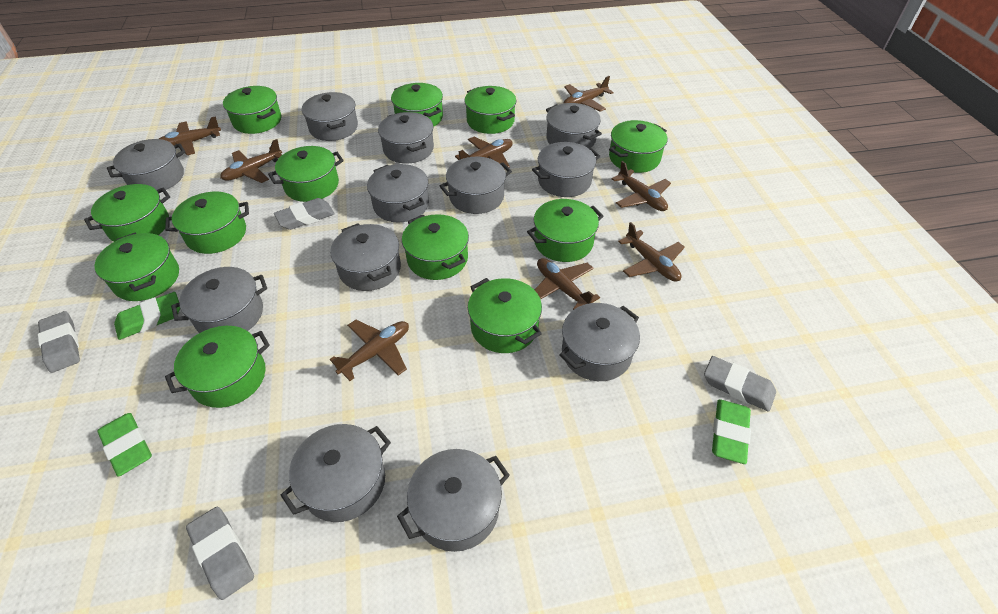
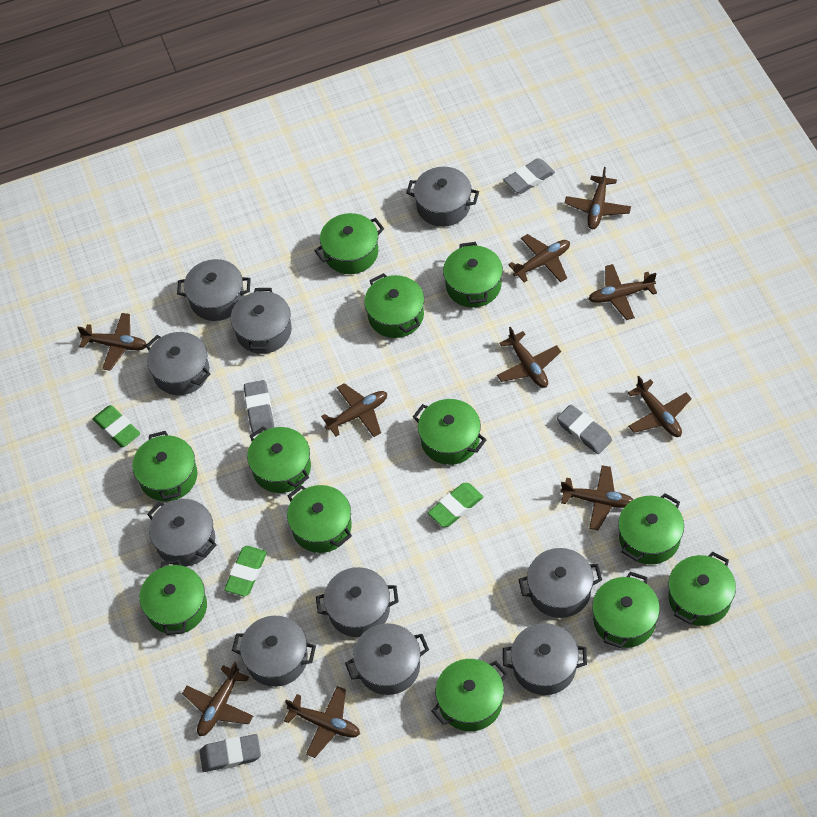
brown plane: 8 -> 10
grey pot: 12 -> 10

